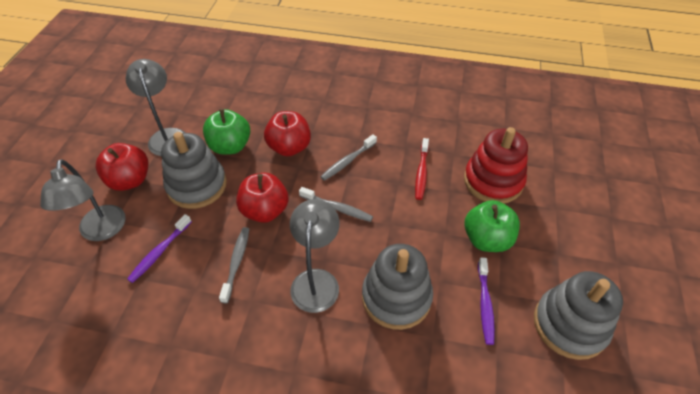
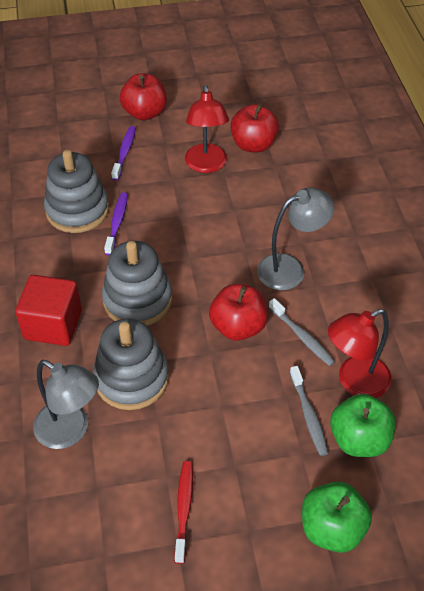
grey lamp: 3 -> 2
grey toothbrush: 3 -> 2
red cube: 0 -> 1
red lamp: 0 -> 2
red stacking toy: 1 -> 0

